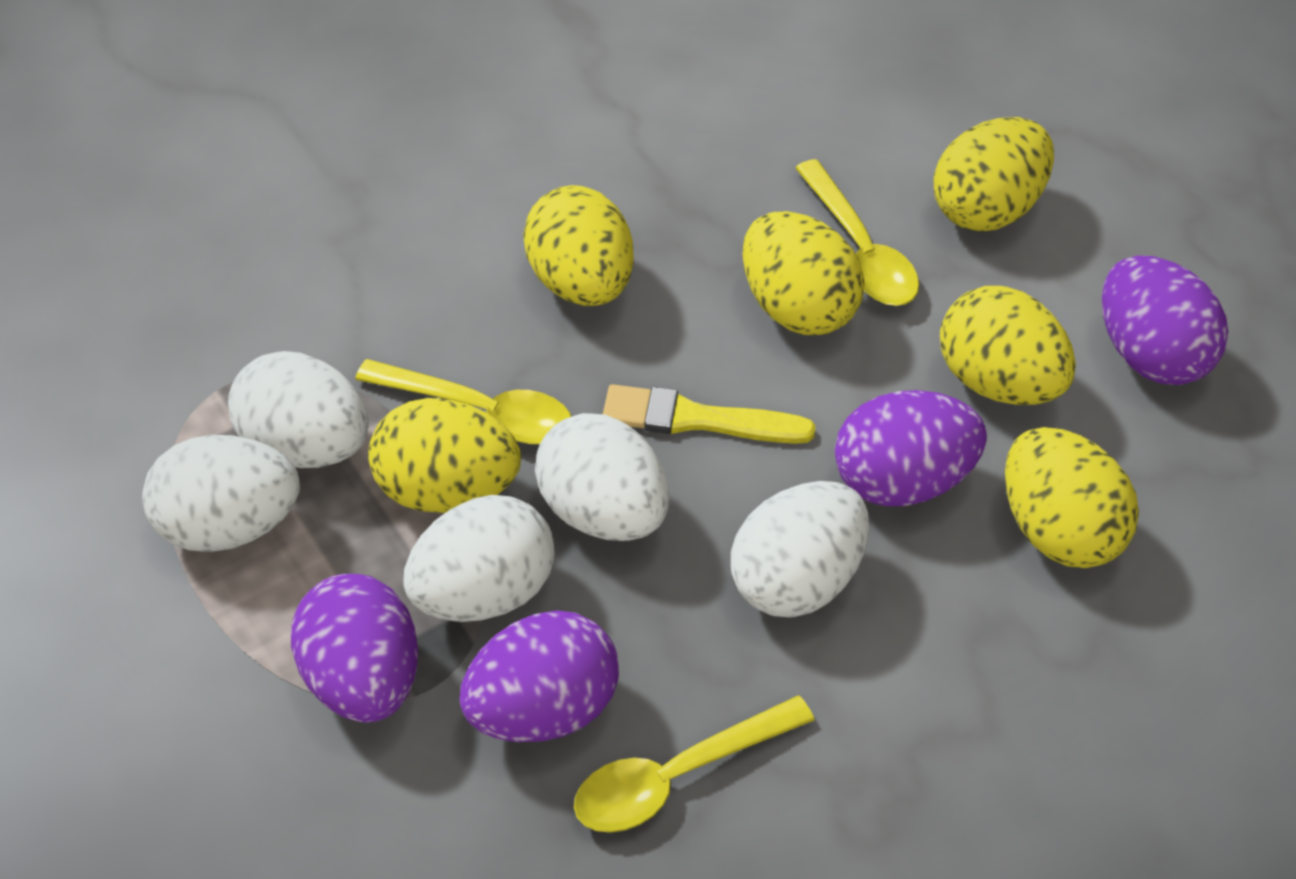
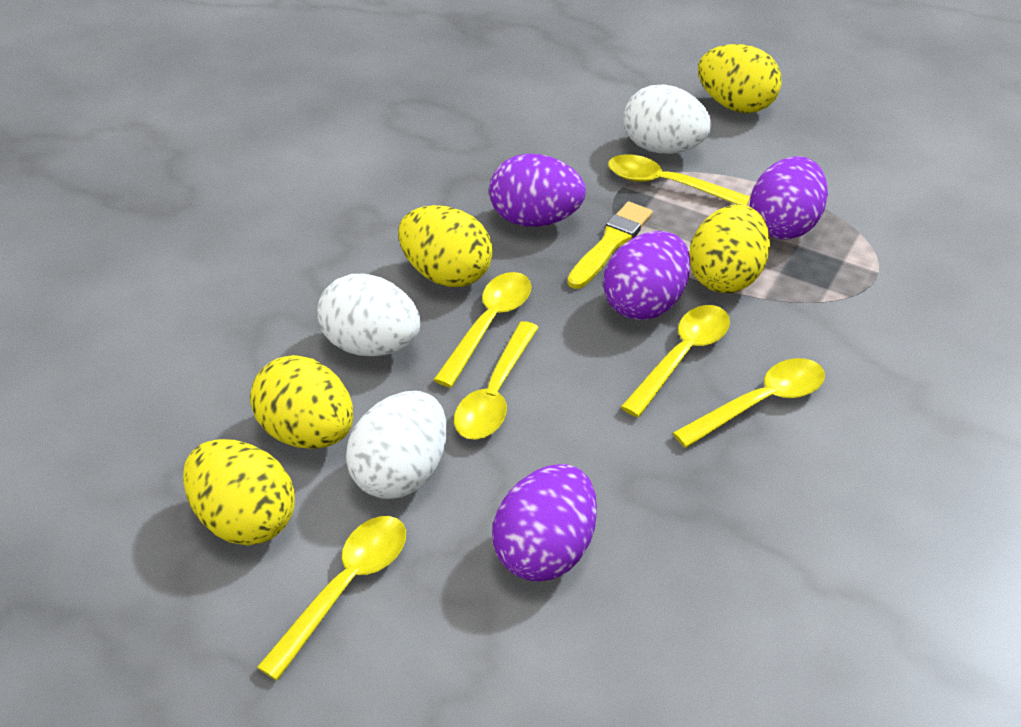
white egg: 5 -> 3
yellow egg: 6 -> 5
yellow spoon: 3 -> 6

